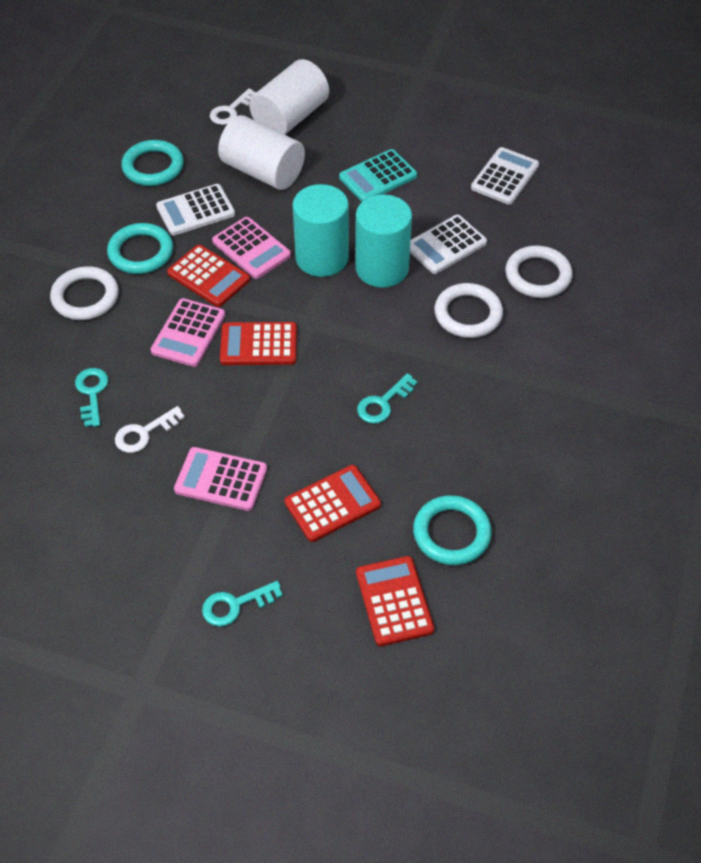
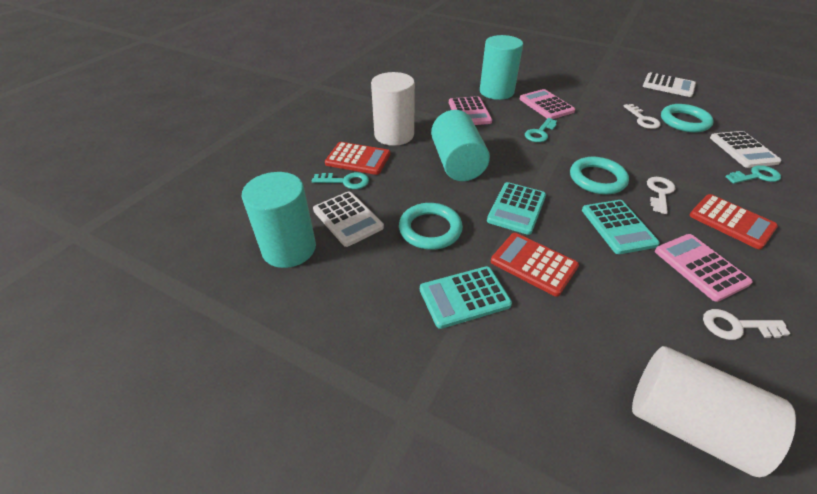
red calculator: 4 -> 3
turquoise calculator: 1 -> 3
turquoise cylinder: 2 -> 3
white key: 2 -> 3
white ring: 3 -> 0

